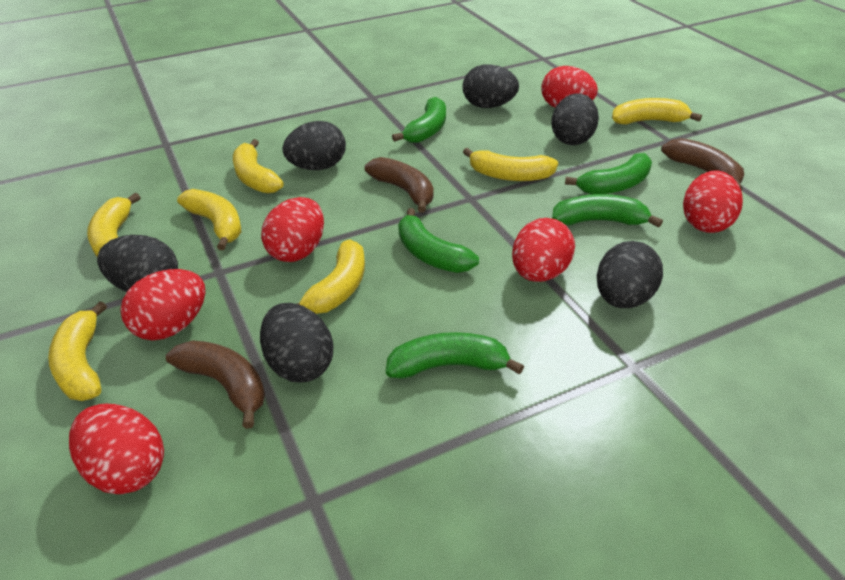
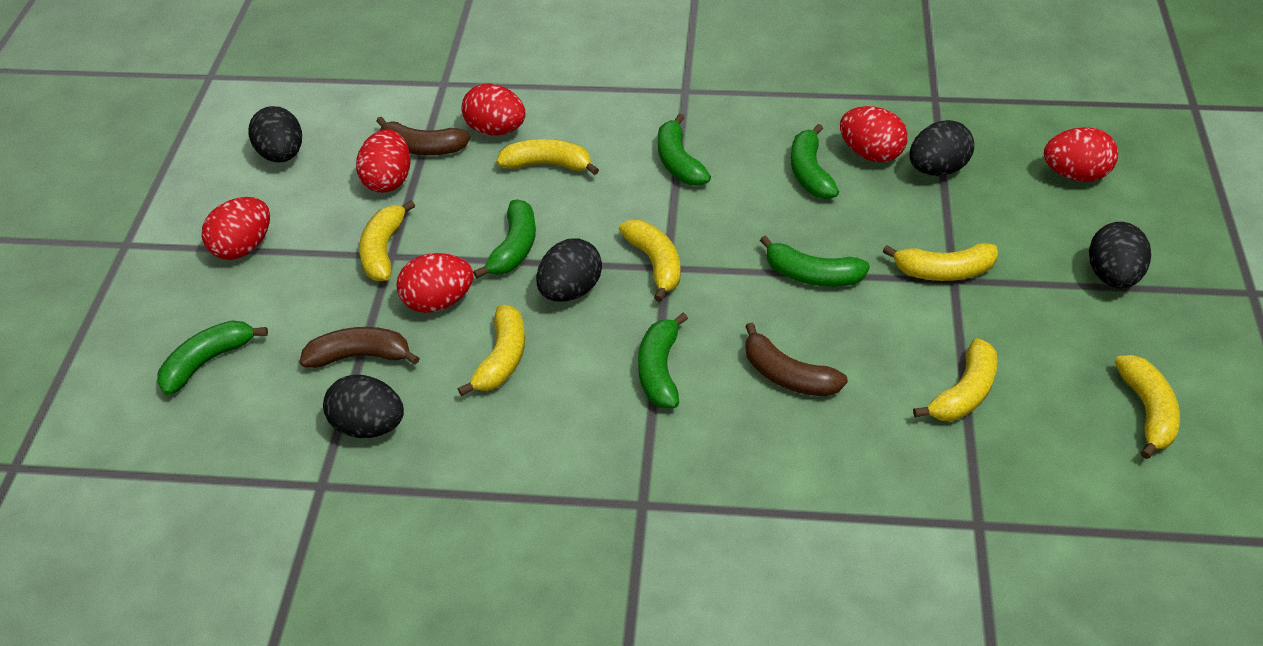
black egg: 6 -> 5
green banana: 5 -> 6

